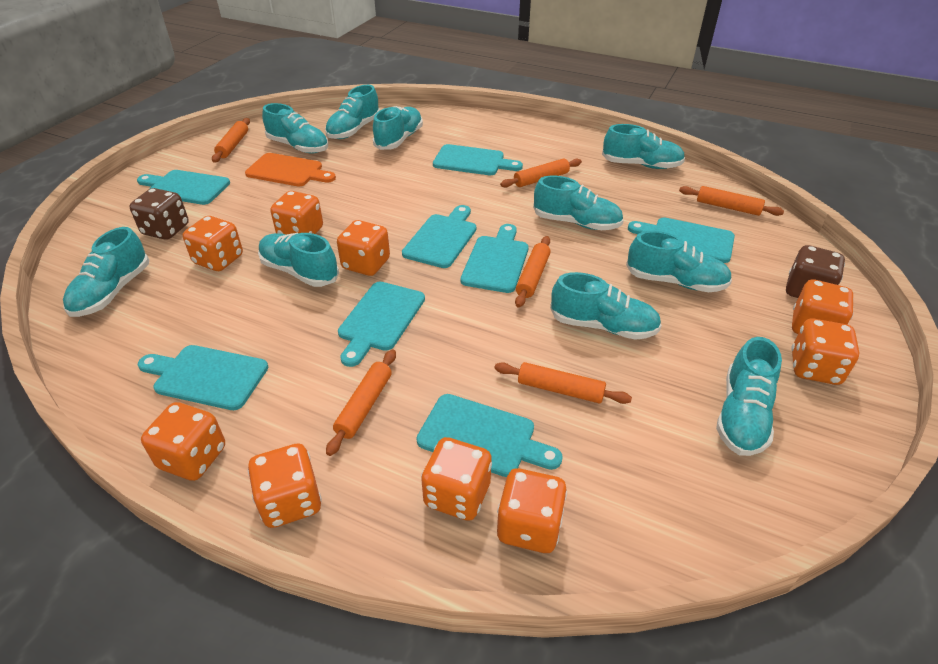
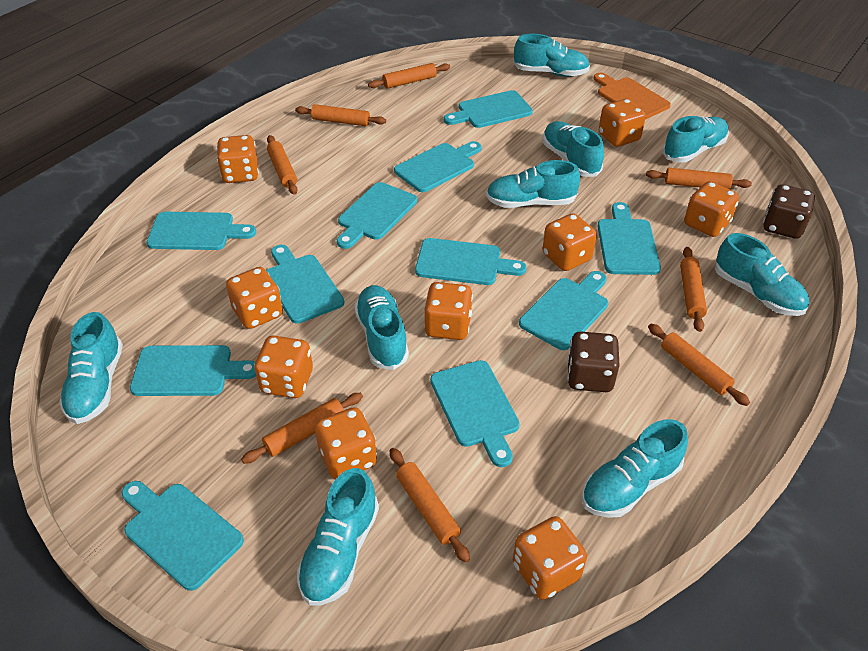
orange rolling pin: 6 -> 8
turquoise cutting board: 8 -> 11
turquoise shoe: 10 -> 9

